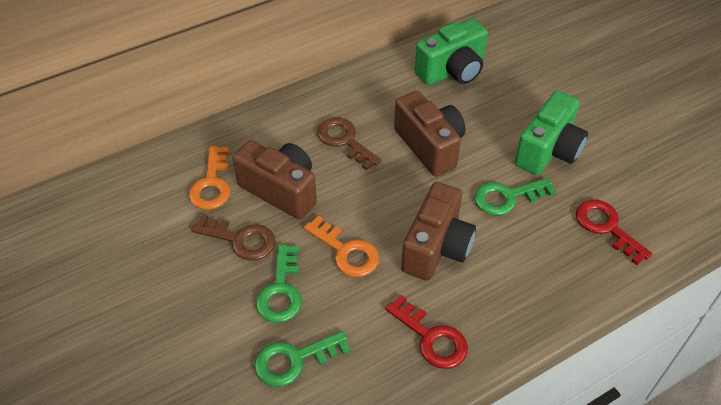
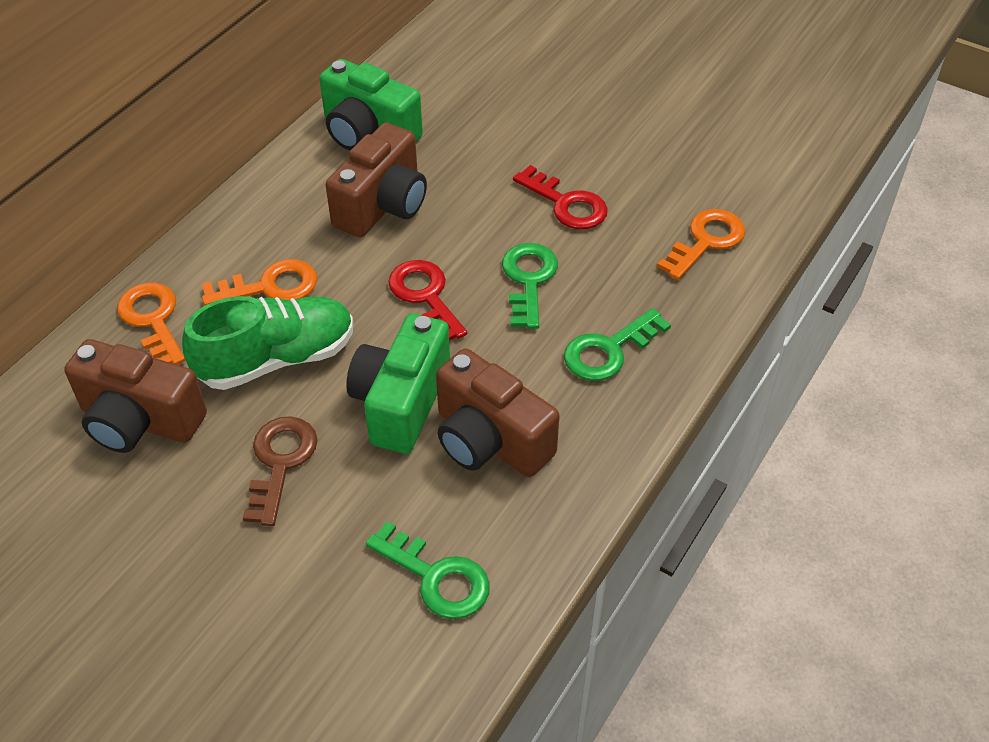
brown key: 2 -> 1
green shoe: 0 -> 1
orange key: 2 -> 3

